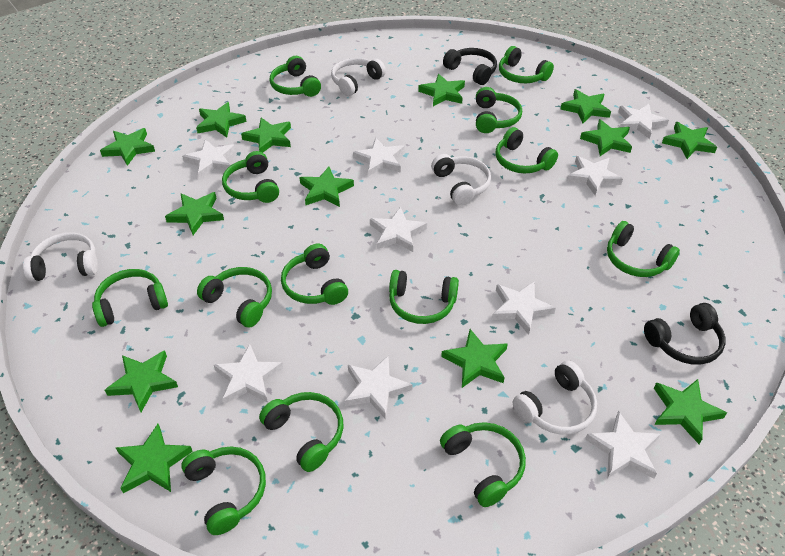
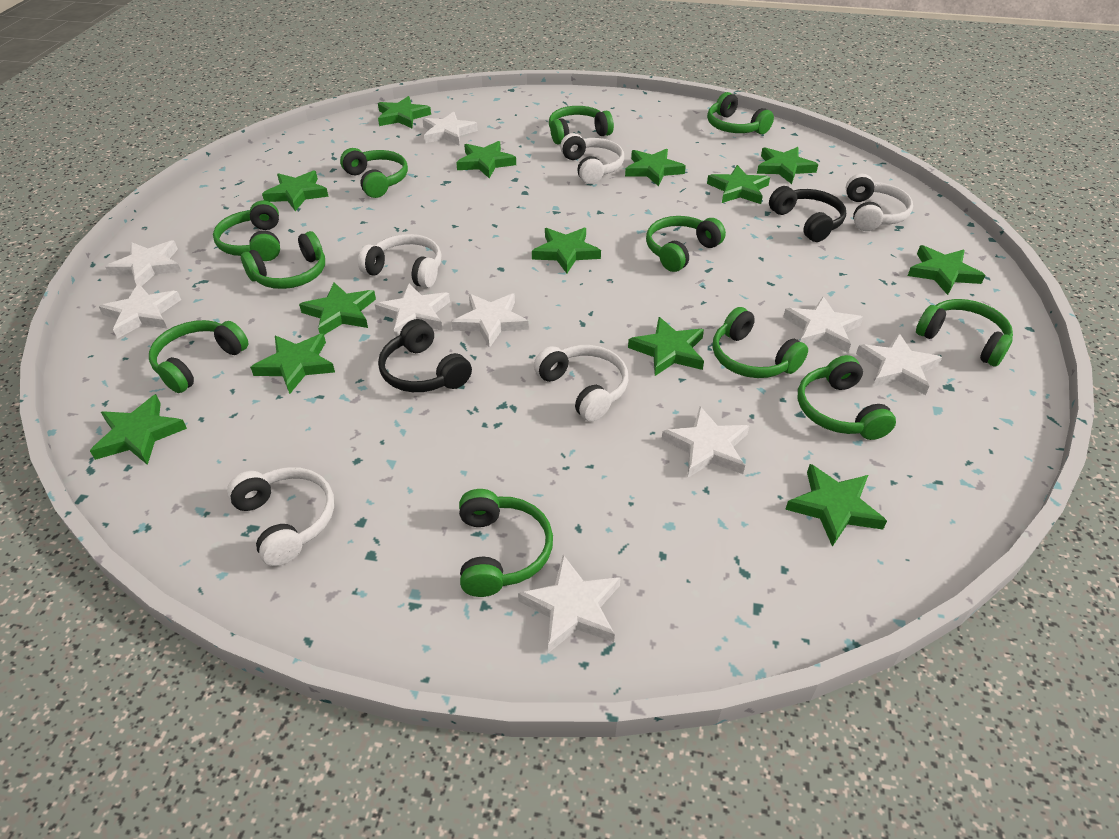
green headphones: 13 -> 11
white headphones: 4 -> 5

